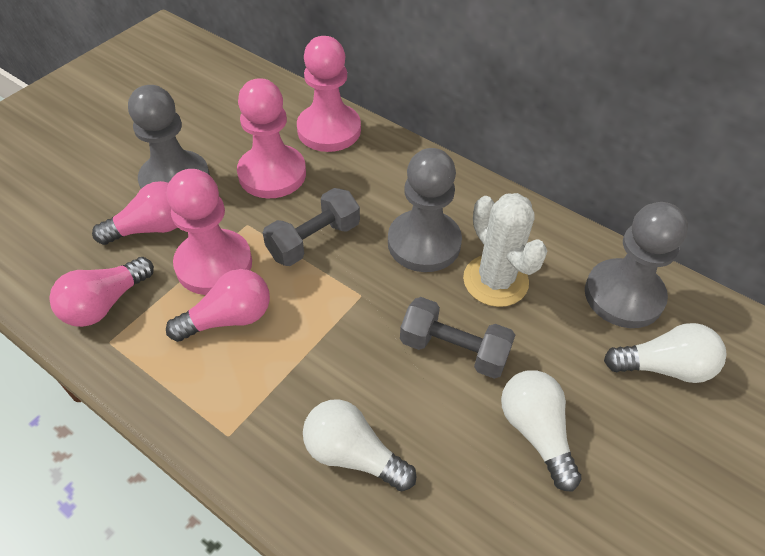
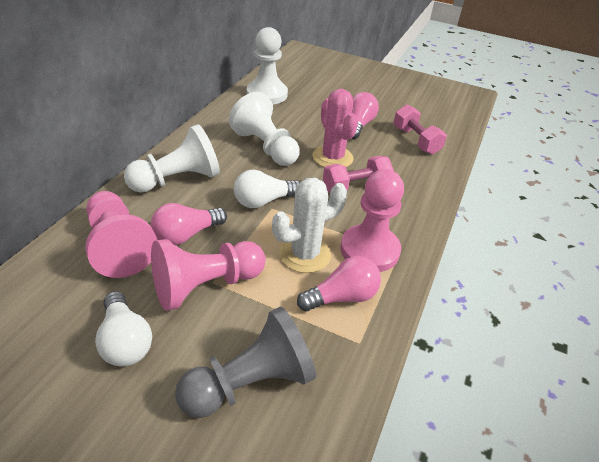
grey dumbbell: 2 -> 0
grey pawn: 3 -> 1
pink cactus: 0 -> 1
pink dumbbell: 0 -> 2
white light bulb: 3 -> 2
white pawn: 0 -> 3

